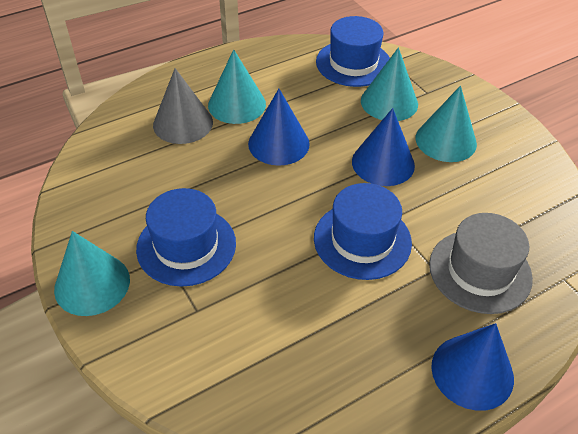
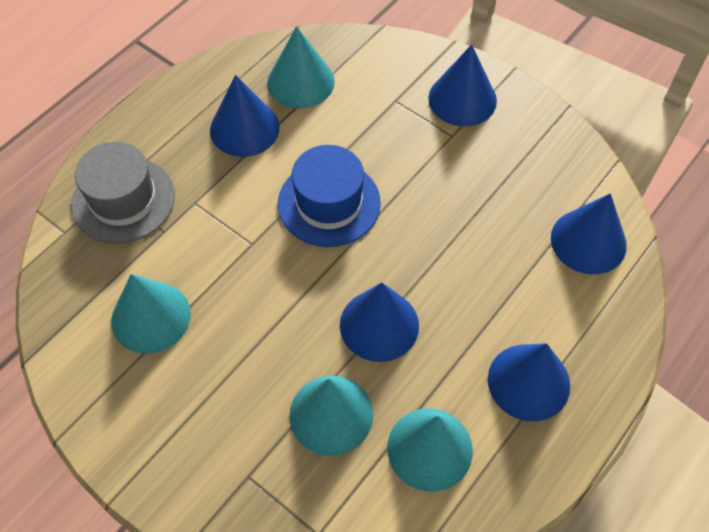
blue cone: 3 -> 5
blue hat: 3 -> 1
grey cone: 1 -> 0

